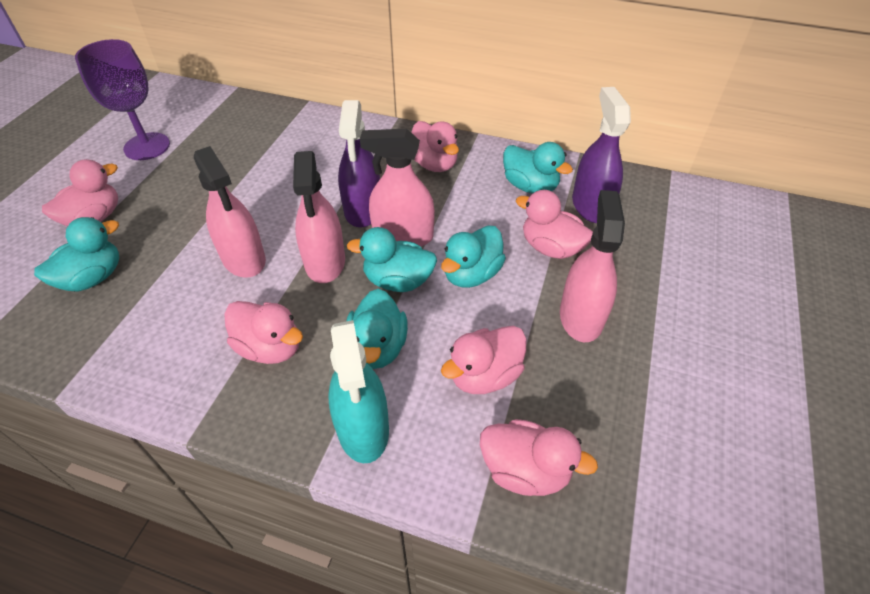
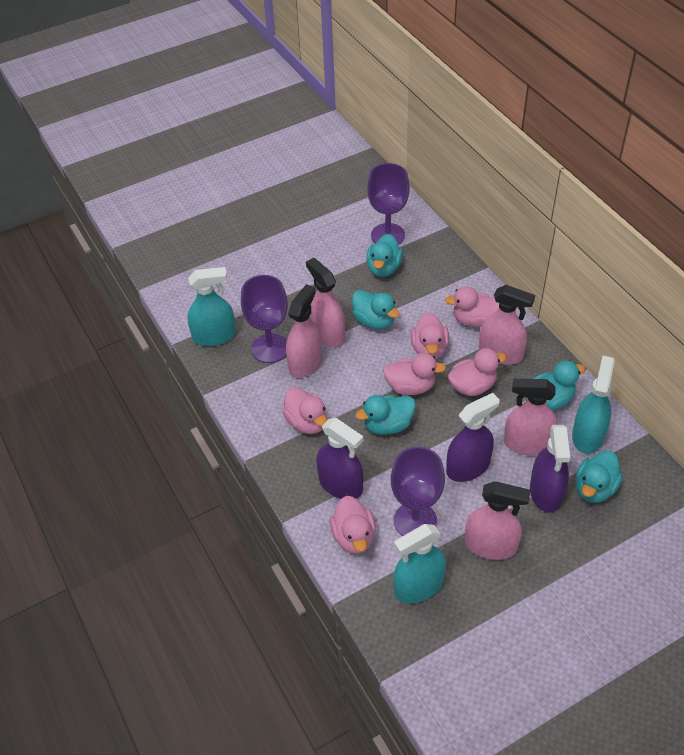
pink spray bottle: 4 -> 5
purple goblet: 1 -> 3
purple spray bottle: 2 -> 3
turquoise spray bottle: 1 -> 3

